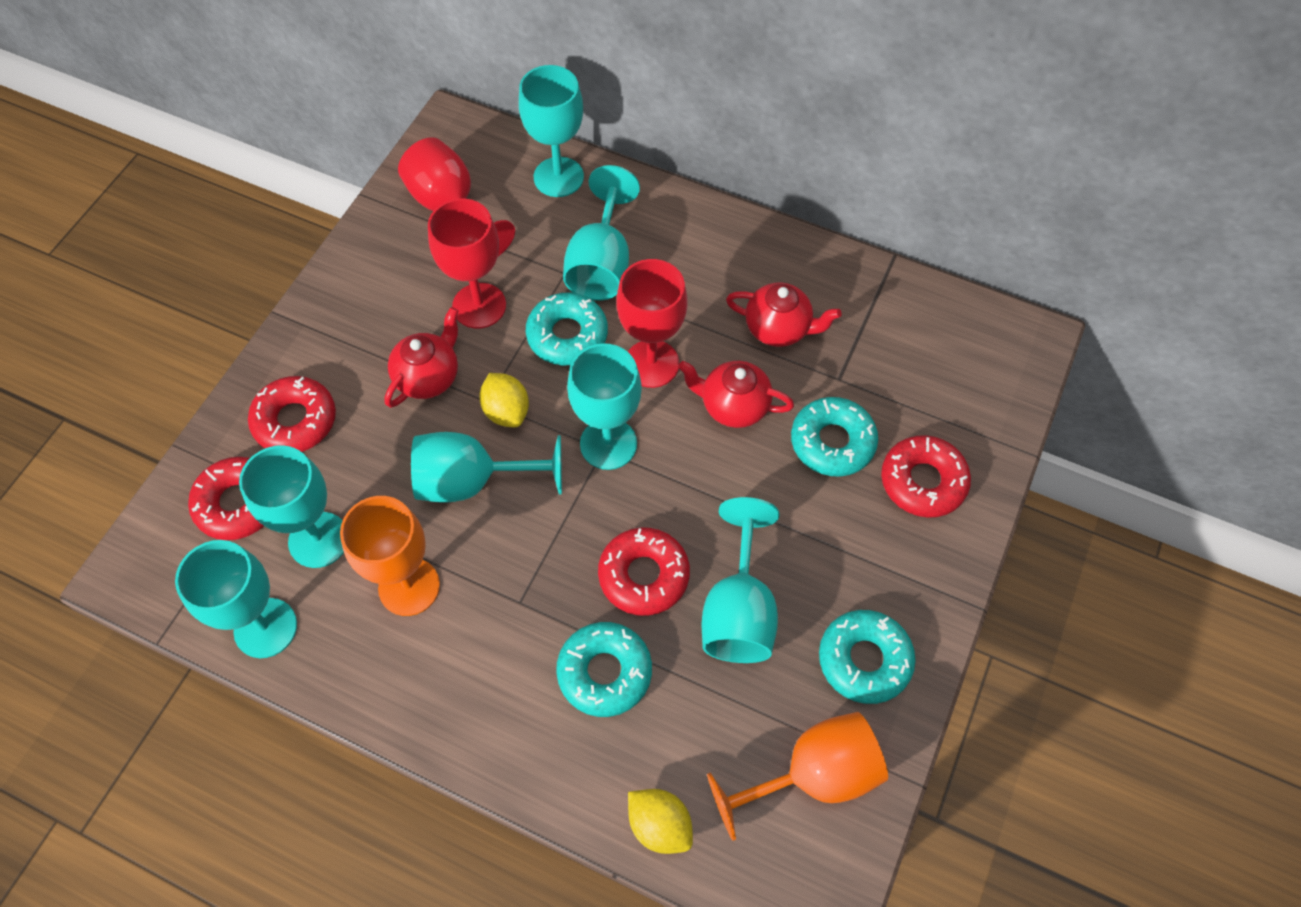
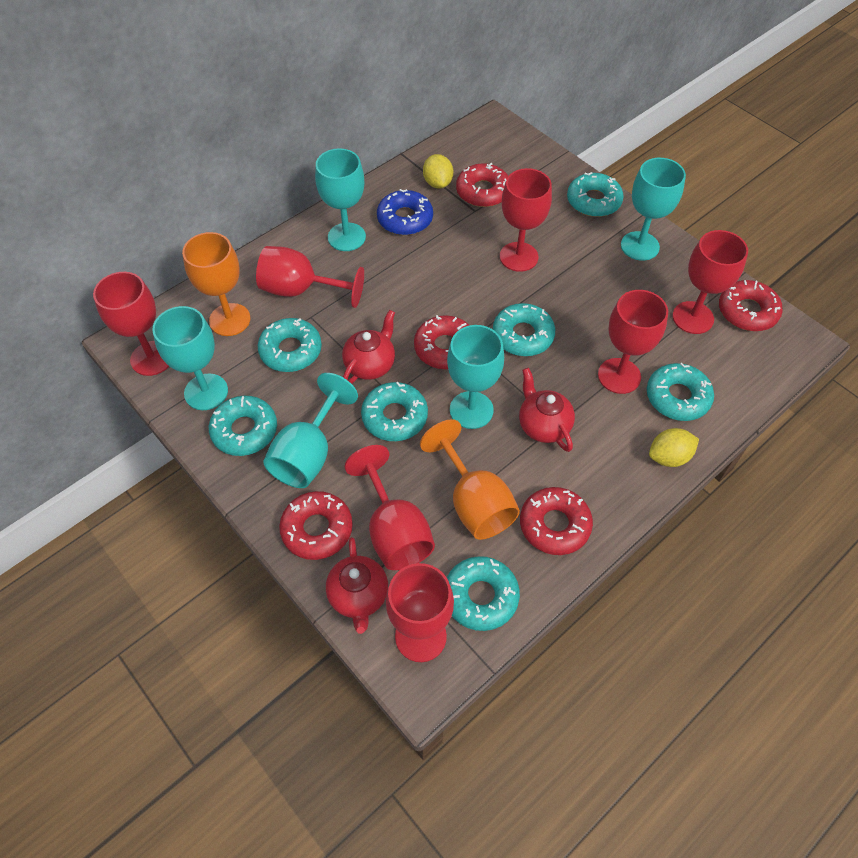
blue donut: 0 -> 1
red donut: 4 -> 5
red goblet: 3 -> 7
turquoise donut: 4 -> 7
turquoise goblet: 7 -> 5

